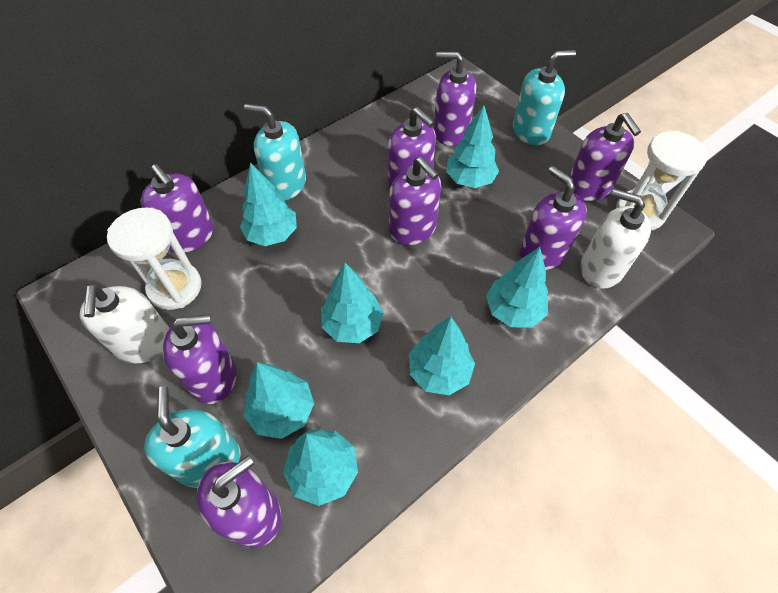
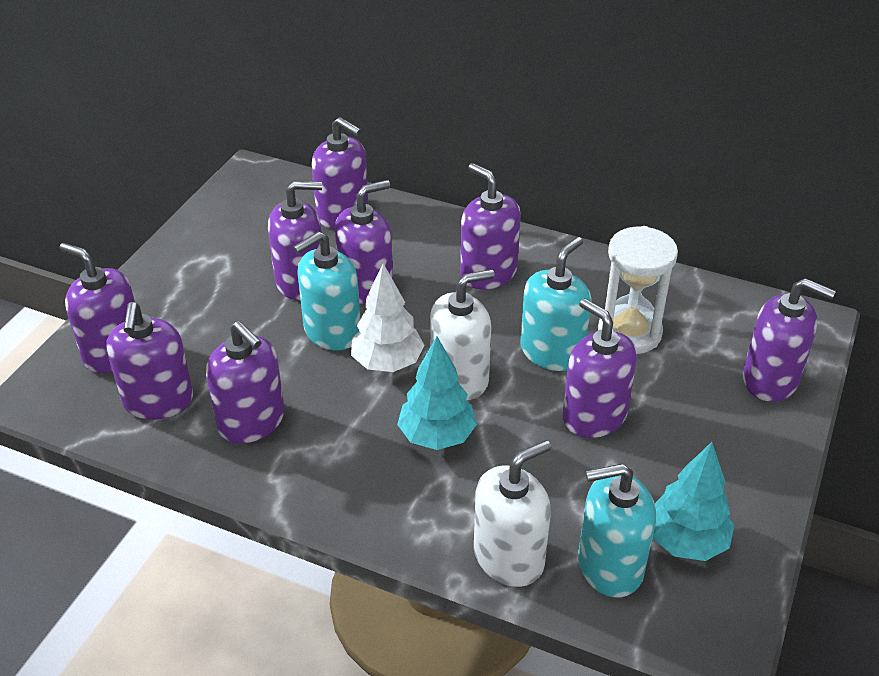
purple soap dispenser: 8 -> 9
turquoise tree: 7 -> 2
white hourglass: 2 -> 1
white tree: 0 -> 1

